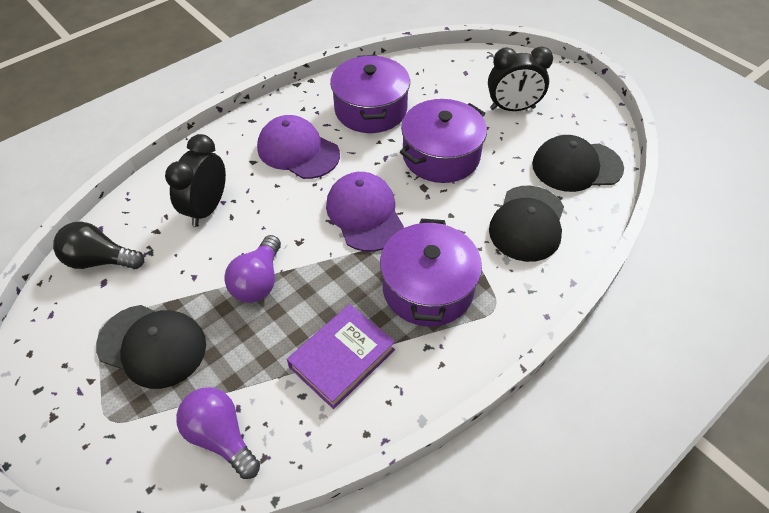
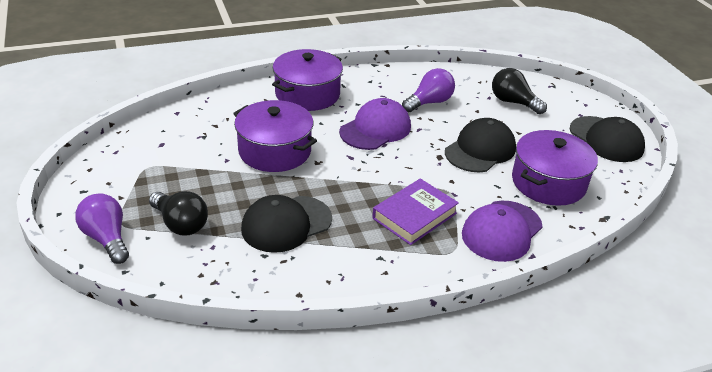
black clock: 2 -> 0
black light bulb: 1 -> 2

